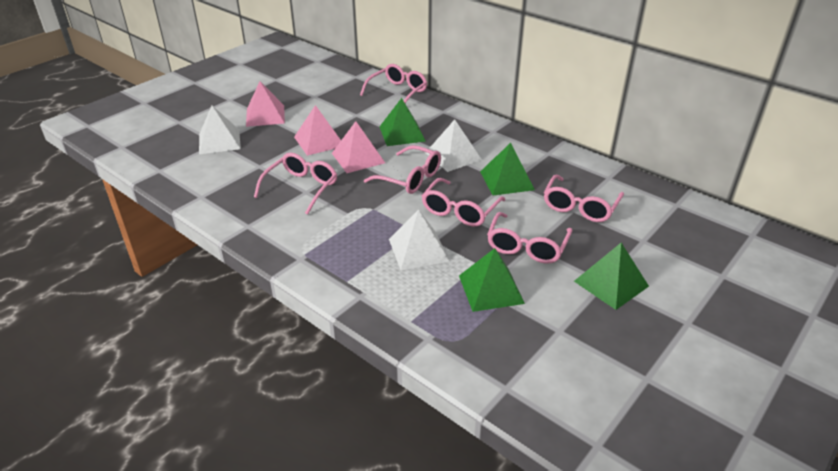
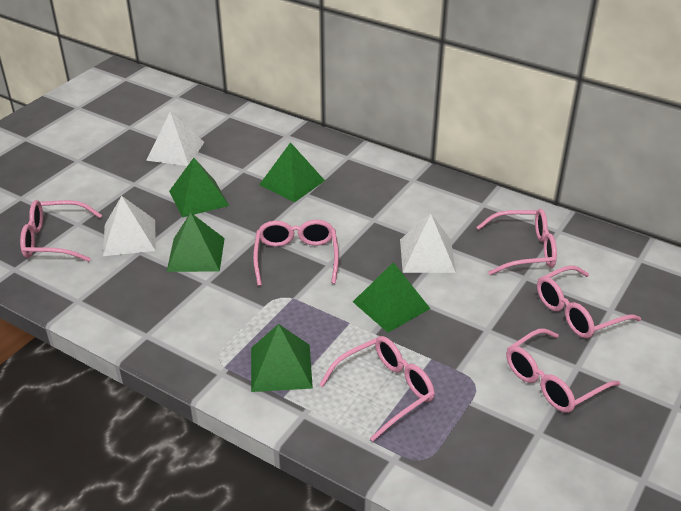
green pyramid: 4 -> 5
pink pyramid: 3 -> 0

